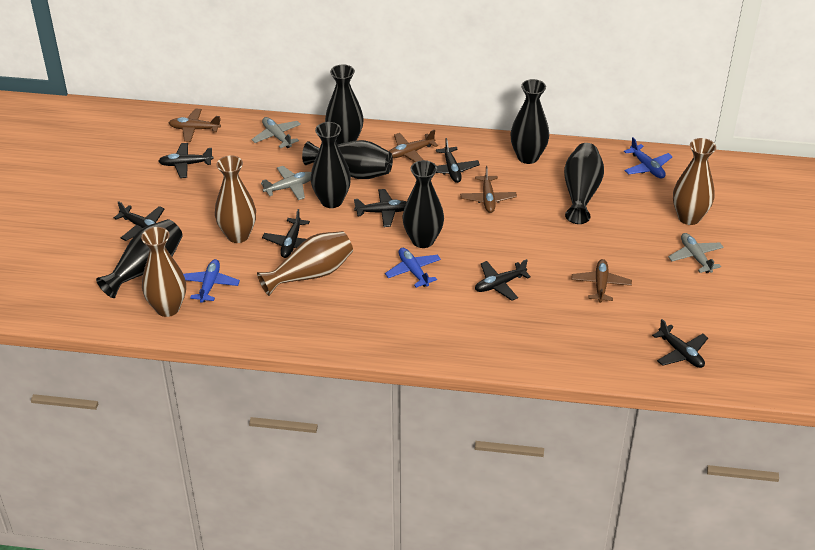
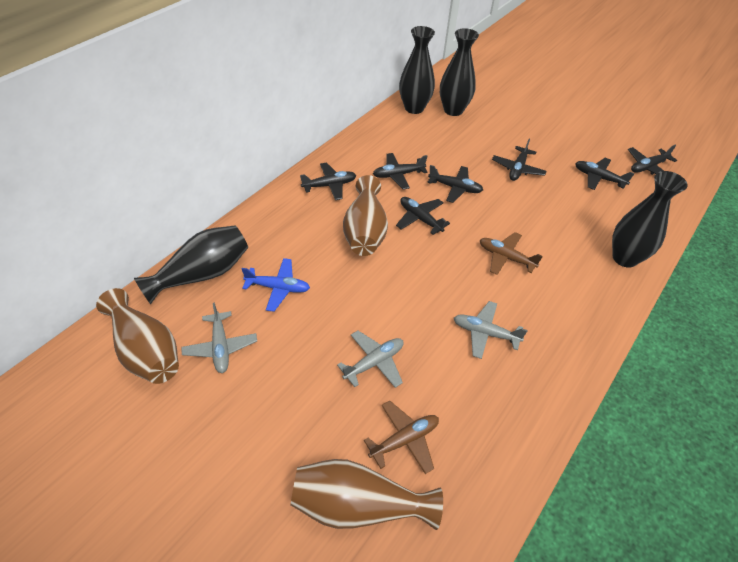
black vase: 7 -> 4
blue plane: 3 -> 1
brown plane: 4 -> 2
brown vase: 4 -> 3

